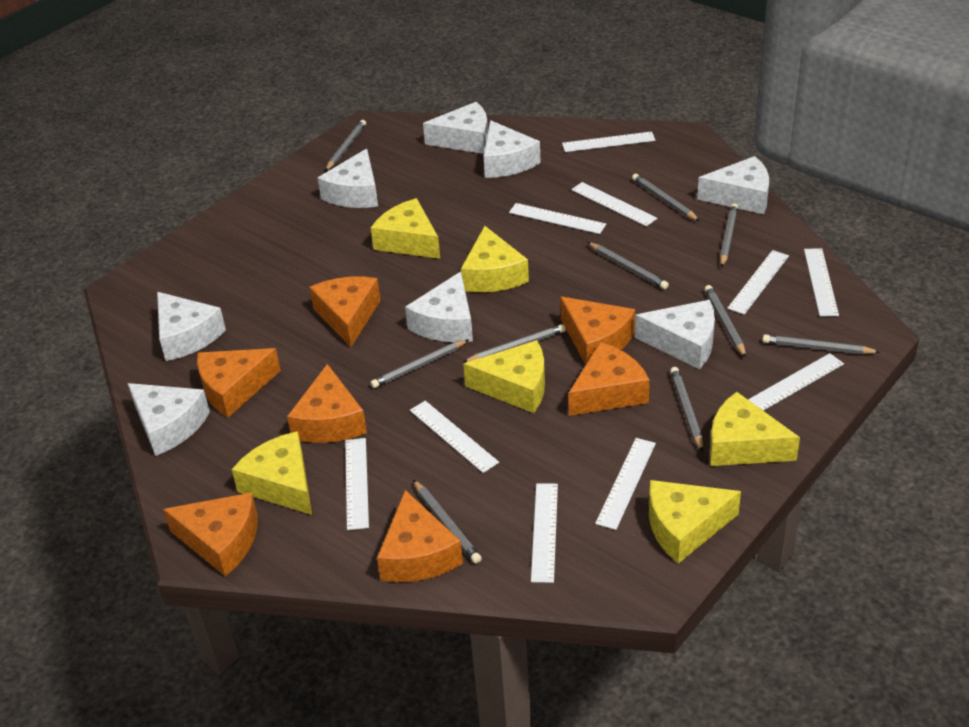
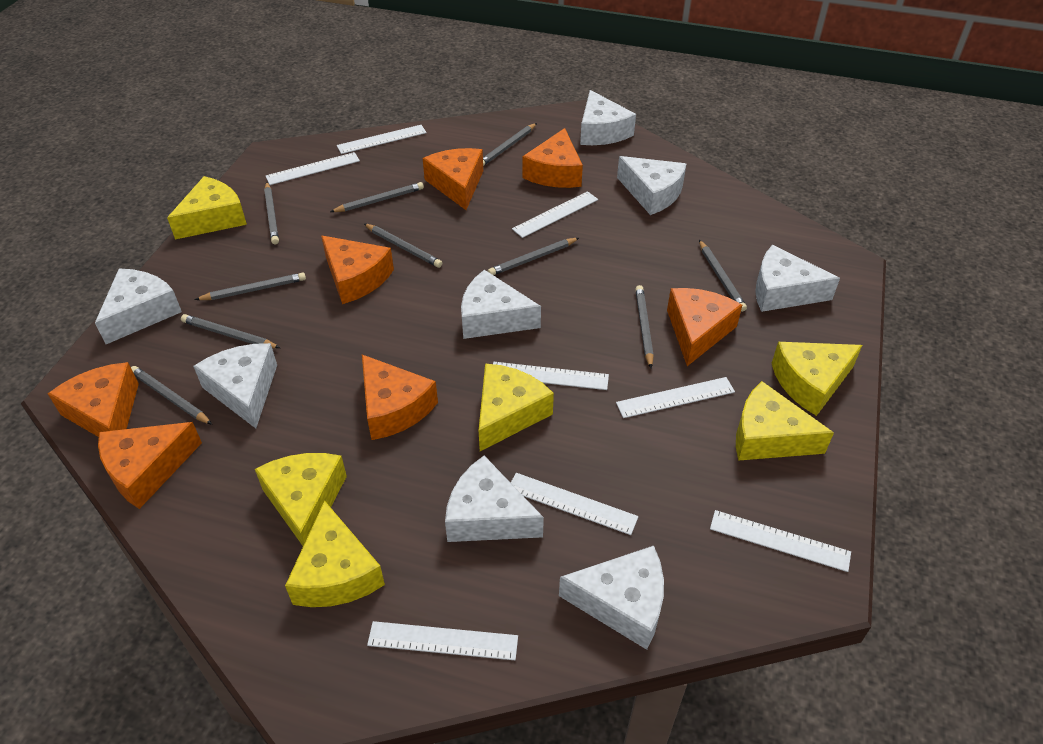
white ruler: 10 -> 8

